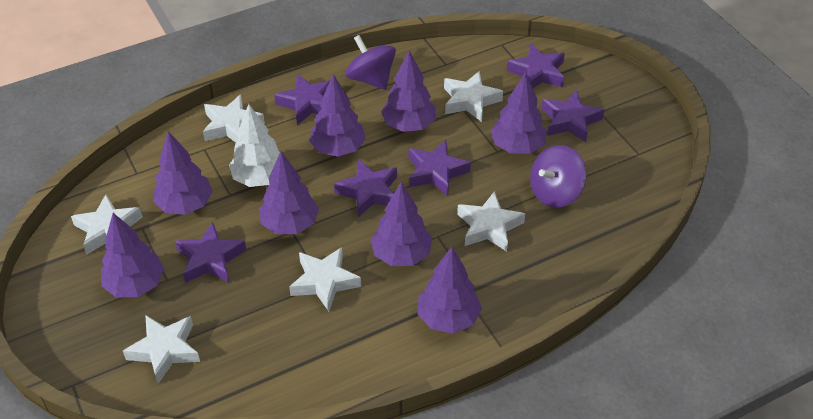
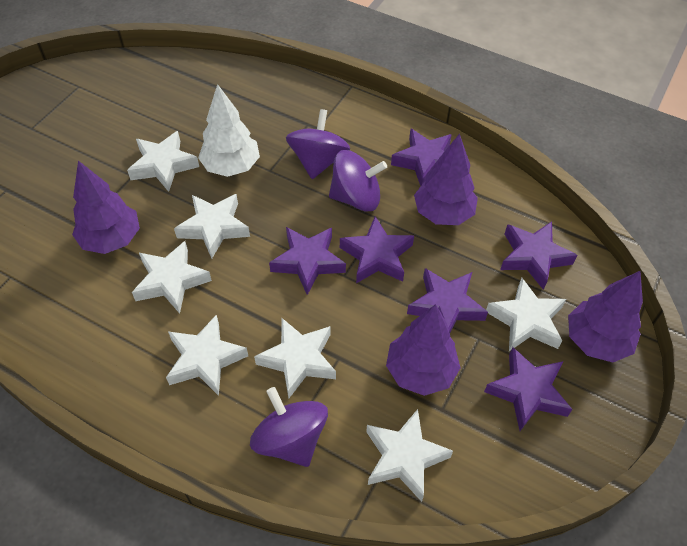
purple spinning top: 2 -> 3
purple tree: 8 -> 4
white star: 6 -> 7

